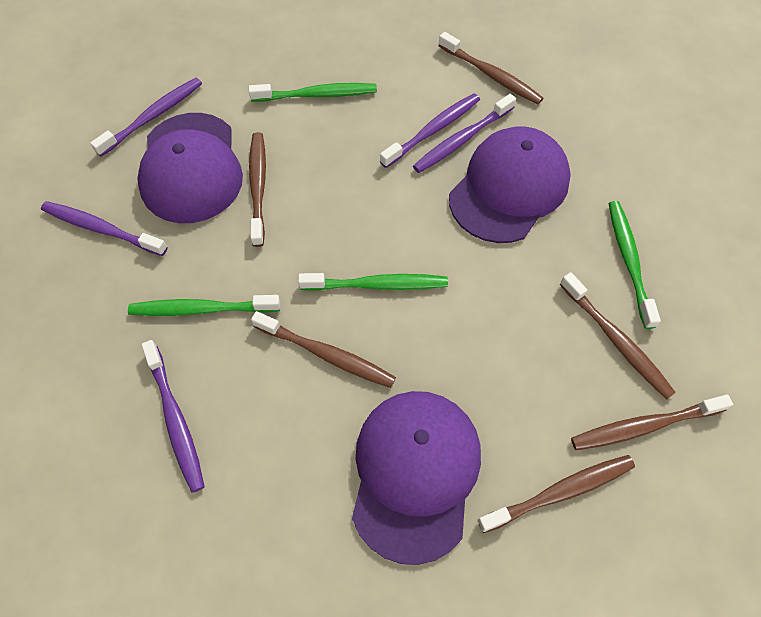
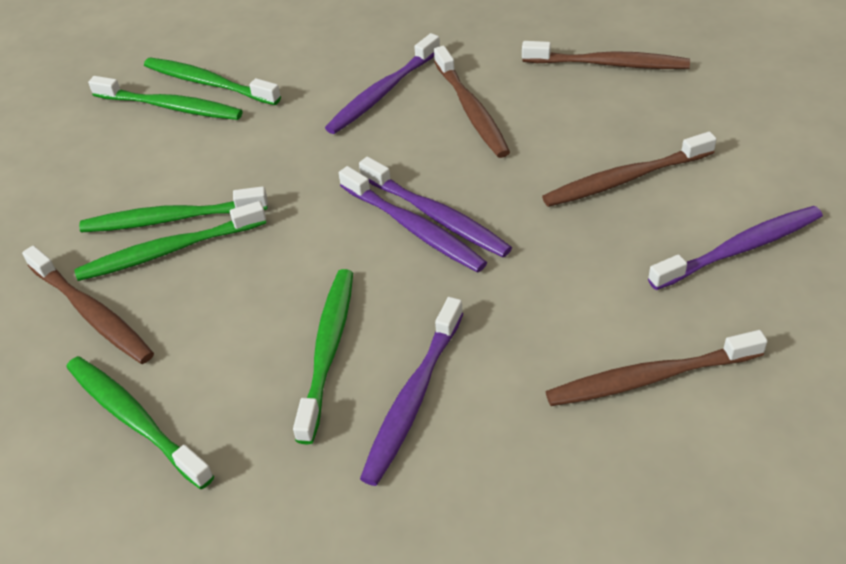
brown toothbrush: 6 -> 5
green toothbrush: 4 -> 6
purple cap: 3 -> 0

